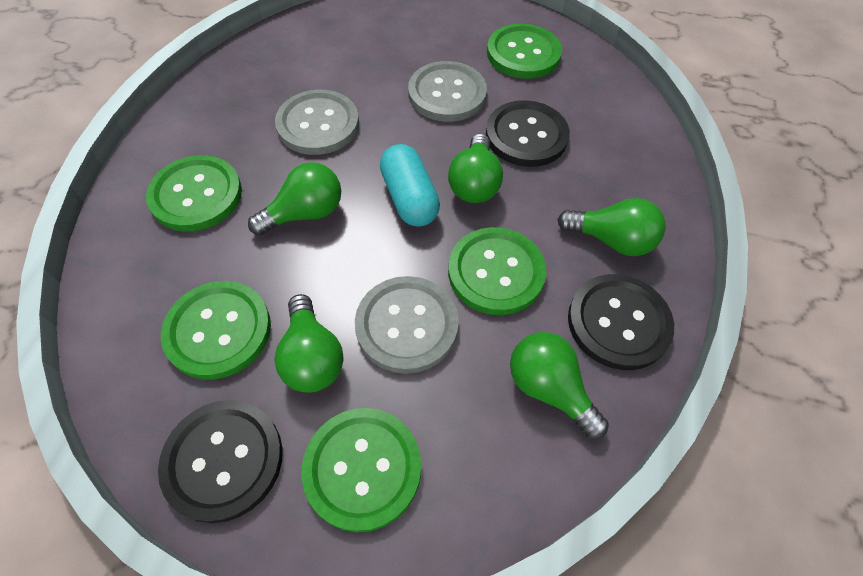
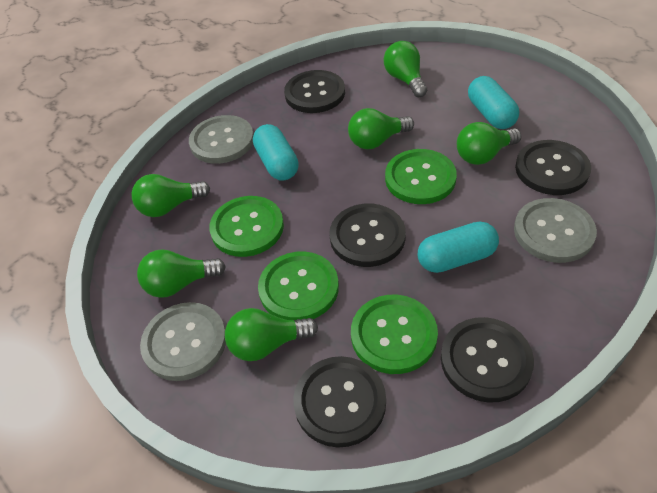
black button: 3 -> 5
green button: 5 -> 4
green light bulb: 5 -> 6
turquoise capsule: 1 -> 3

